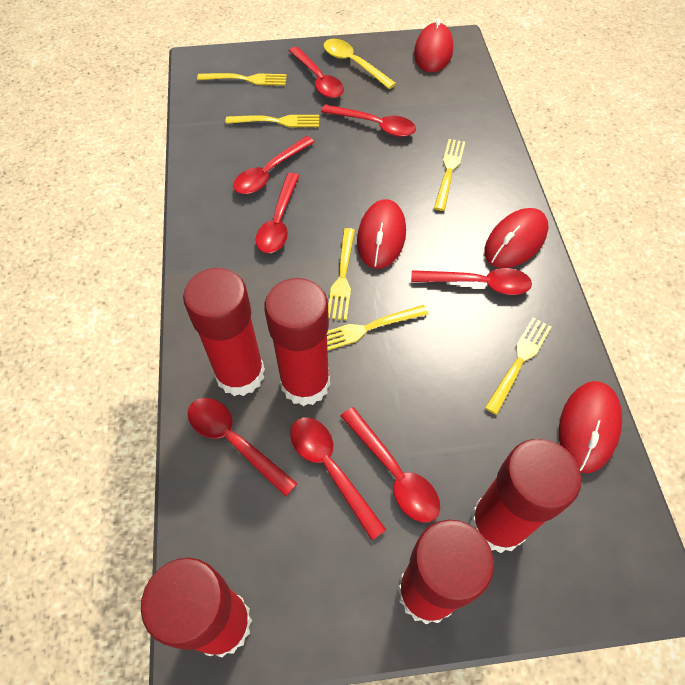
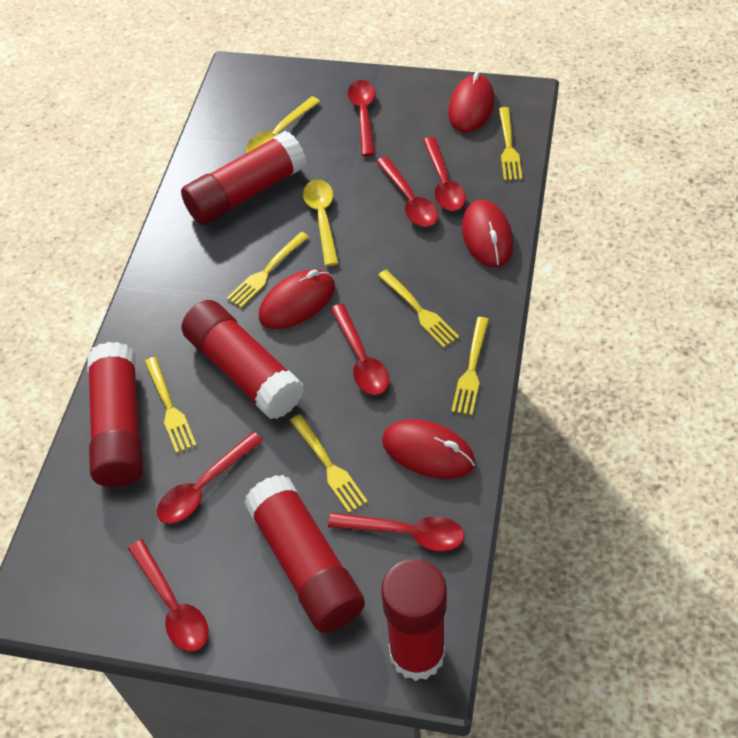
red spoon: 8 -> 7
yellow spoon: 1 -> 2

